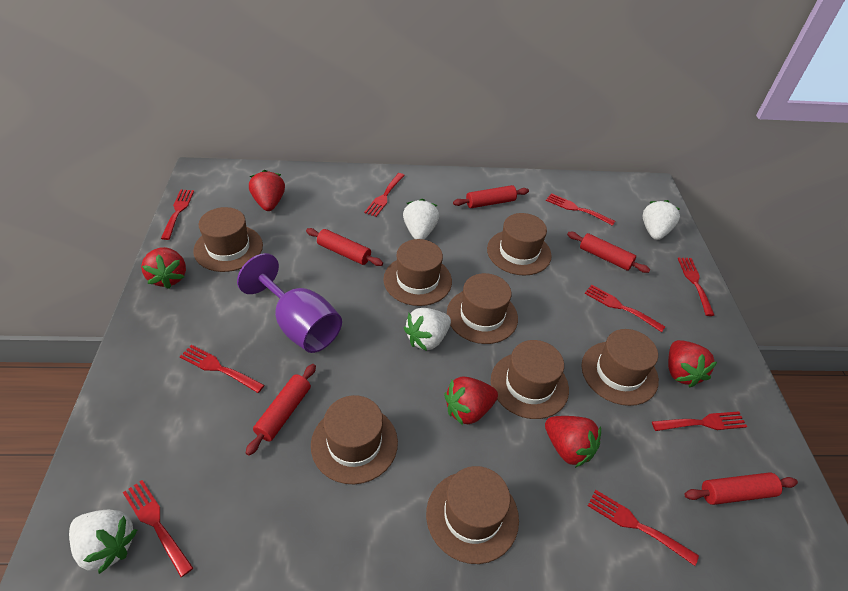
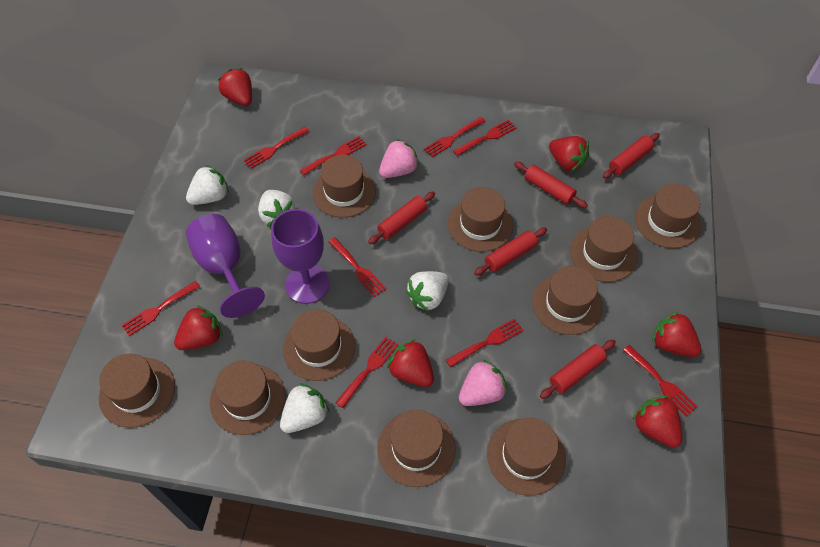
brown hat: 8 -> 10
pink strawberry: 0 -> 2
purple goblet: 1 -> 2
red strawberry: 5 -> 6

